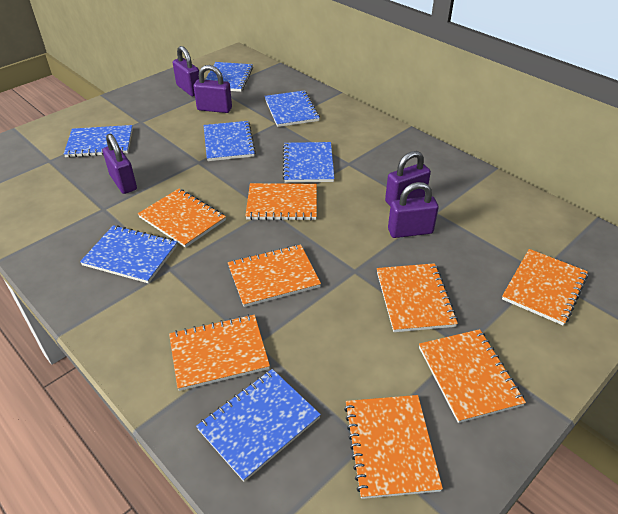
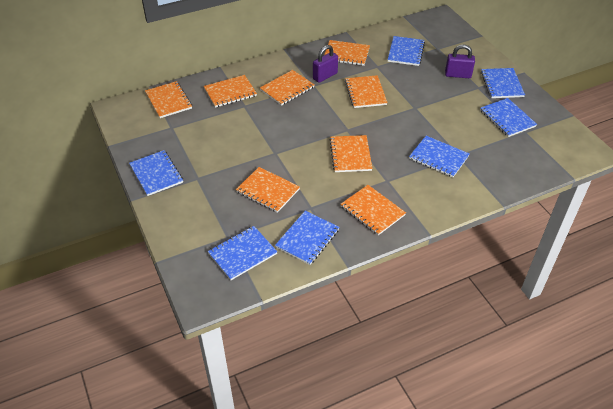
purple padlock: 5 -> 2

